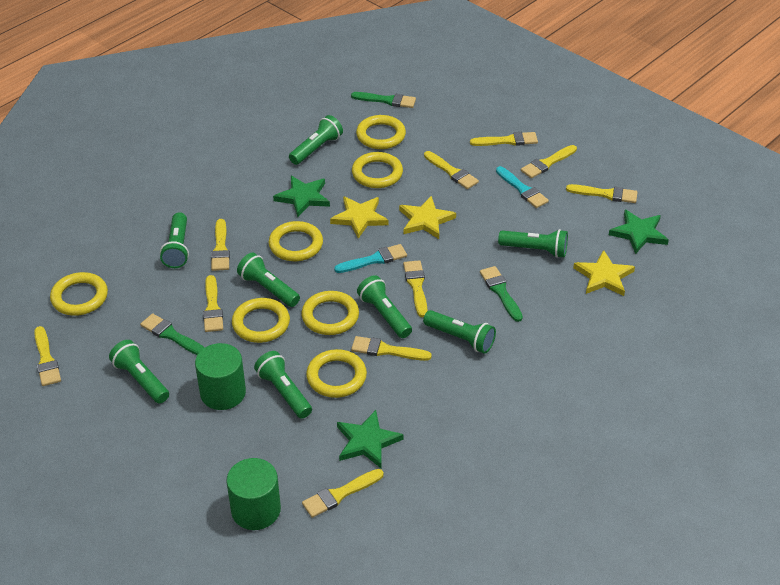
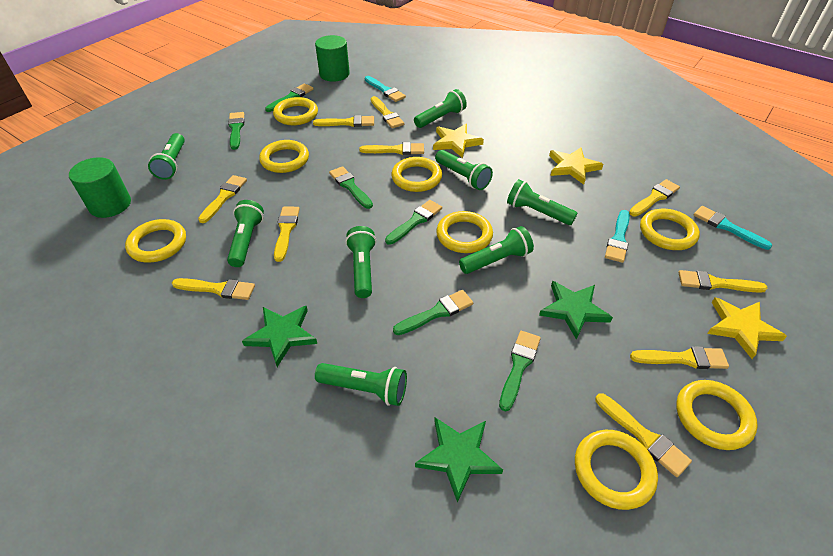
green brush: 3 -> 6
turquoise brush: 2 -> 3
yellow ring: 7 -> 8

